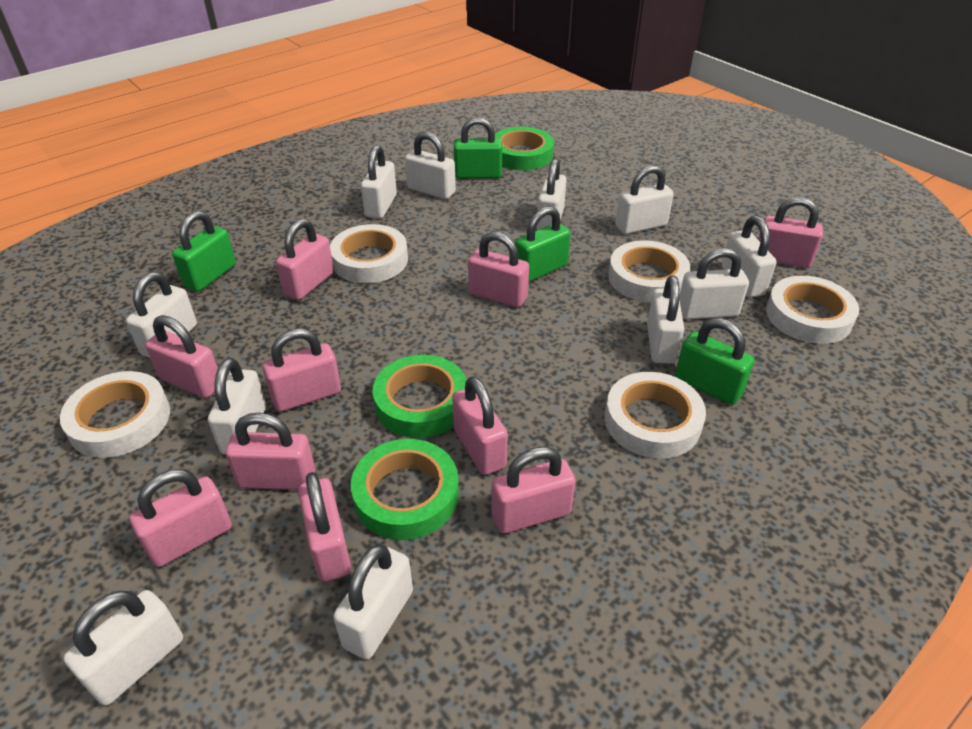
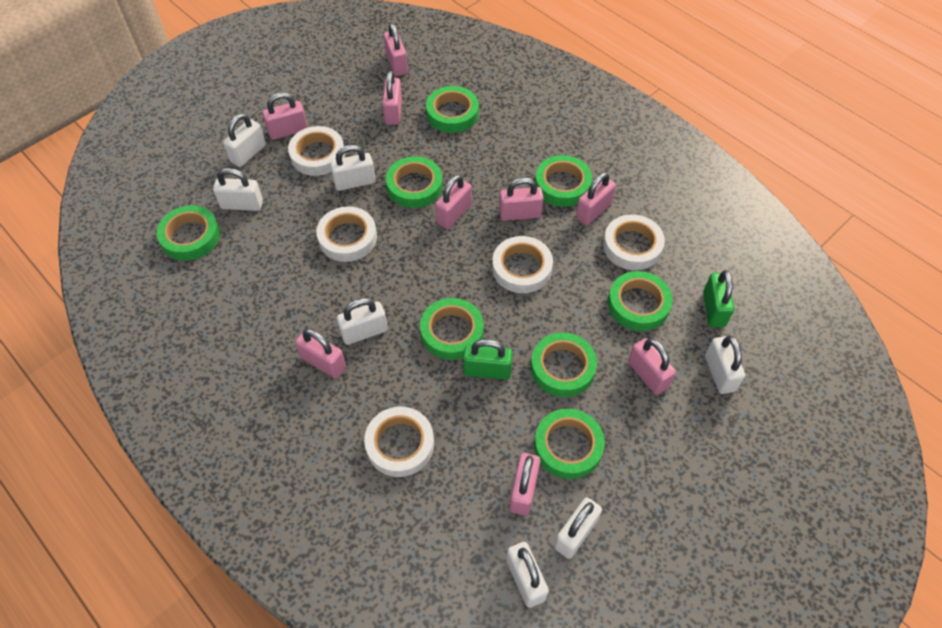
green padlock: 4 -> 2
green tape: 3 -> 8
pink padlock: 10 -> 9
white padlock: 11 -> 7

